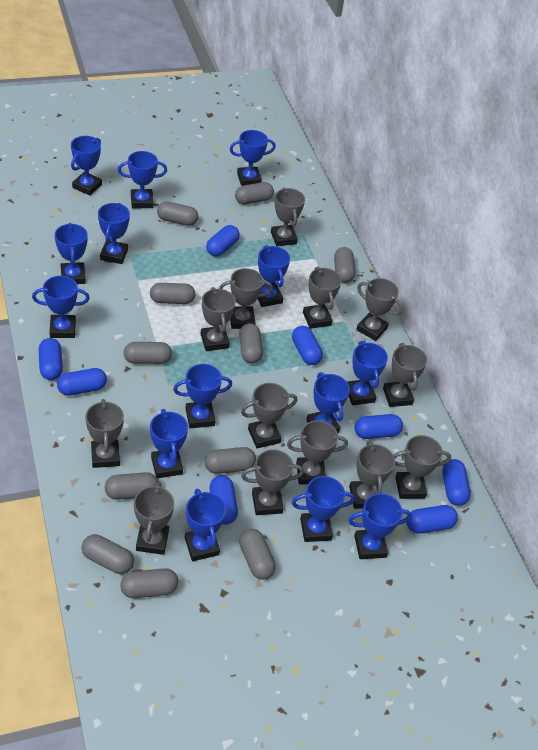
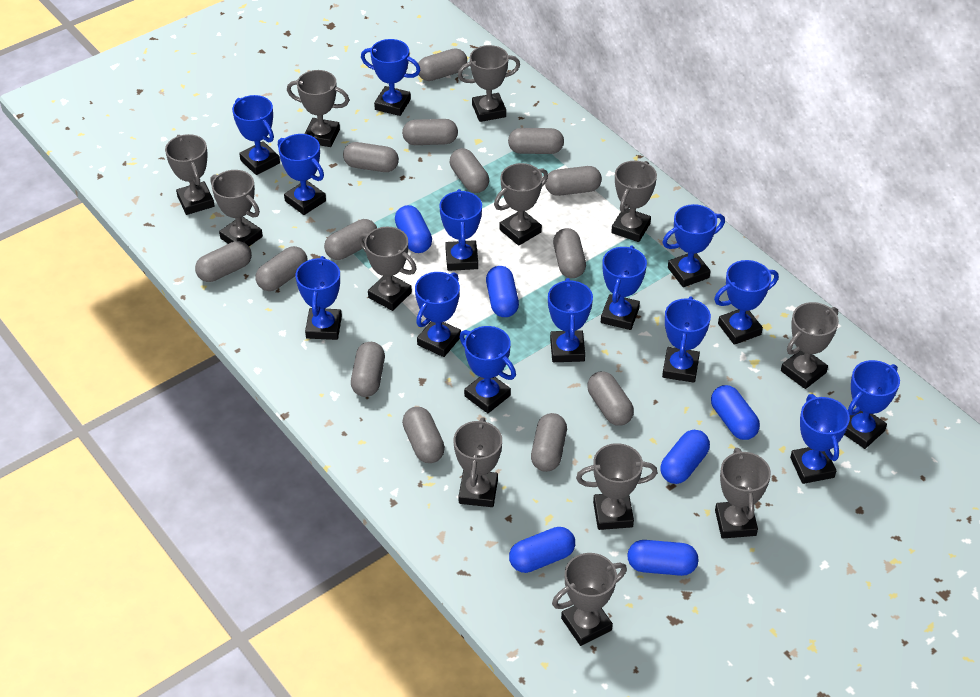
blue capsule: 8 -> 6
grey capsule: 11 -> 14
grey trophy: 13 -> 12

